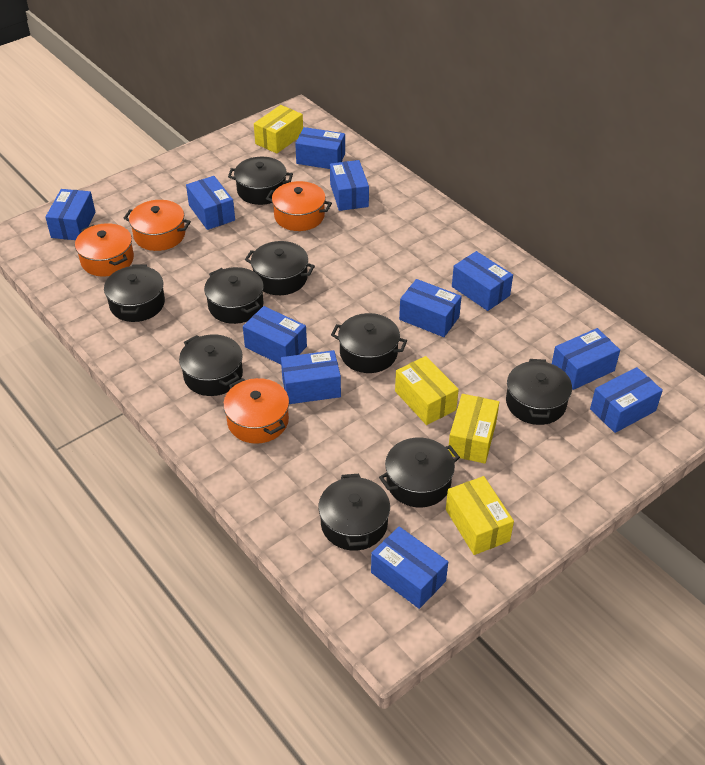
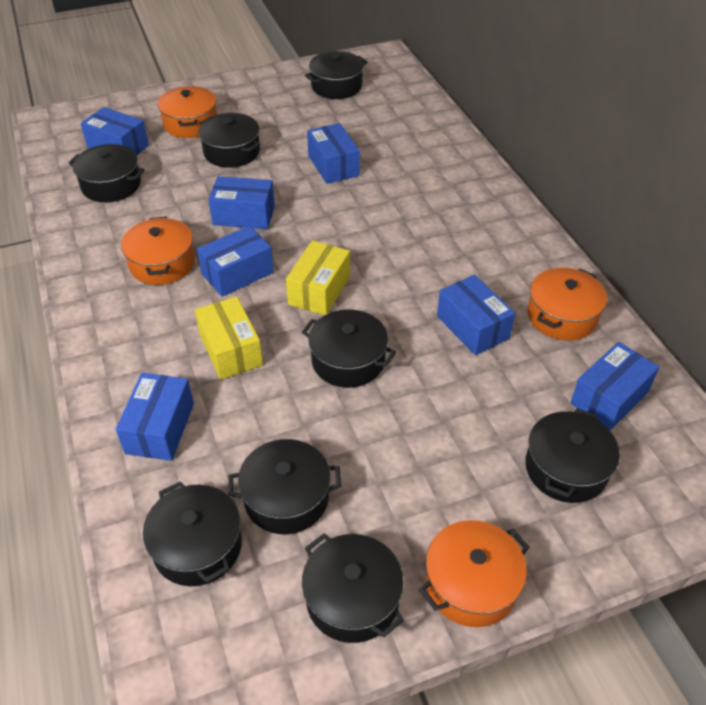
black pot: 9 -> 8
blue box: 11 -> 7
yellow box: 4 -> 2

